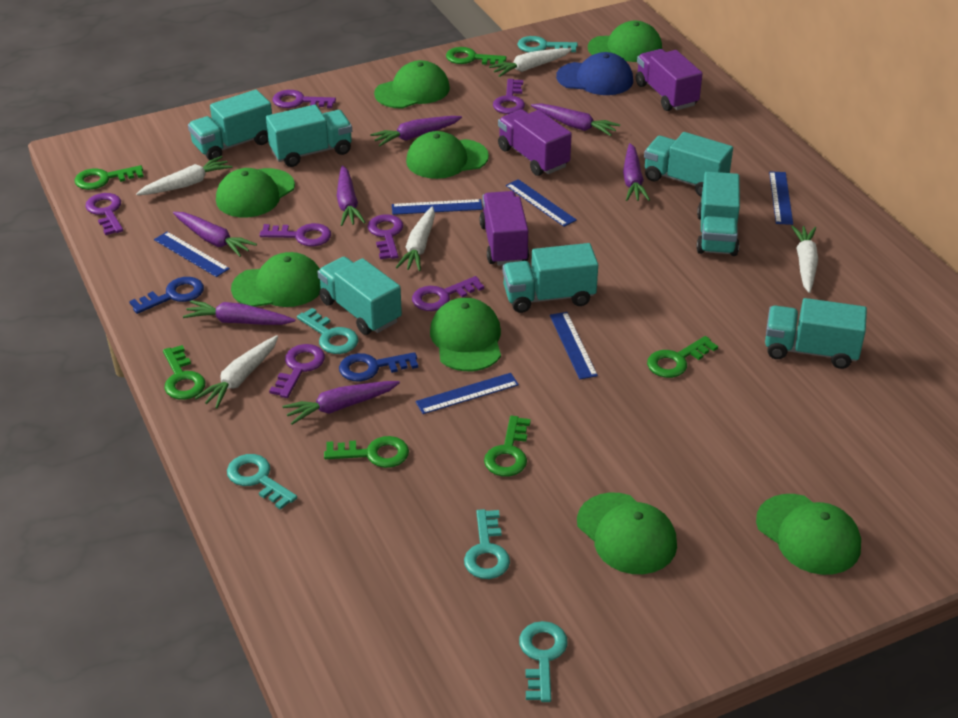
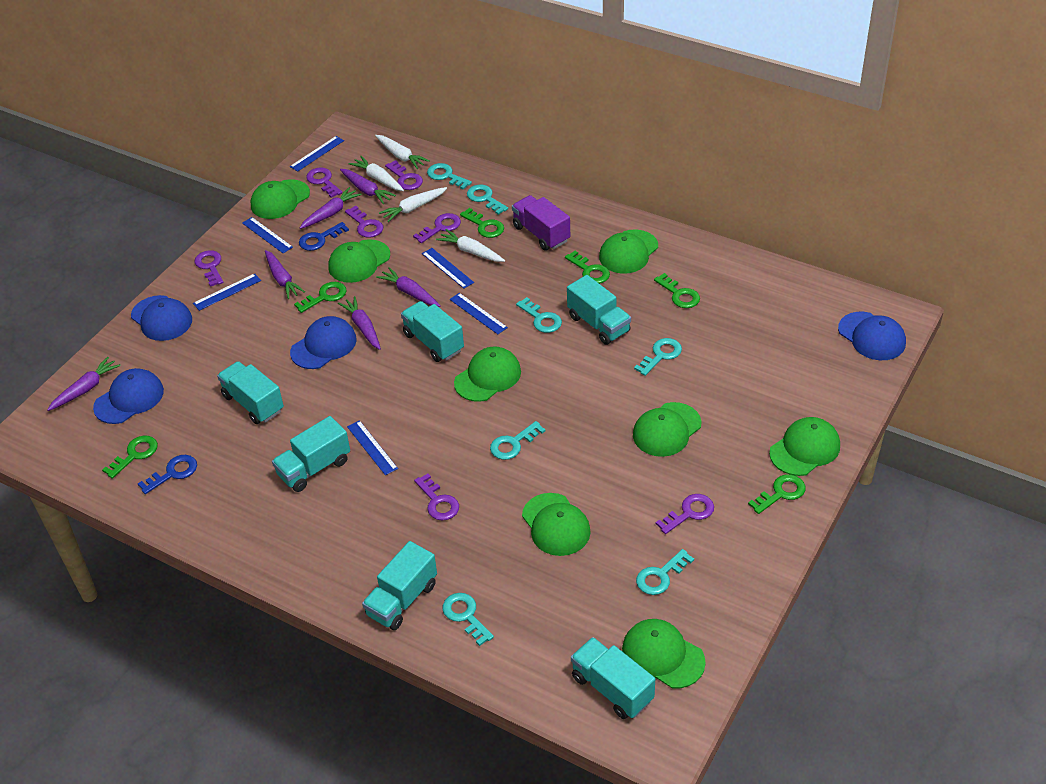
blue cap: 1 -> 4
purple carrot: 7 -> 6
purple truck: 3 -> 1
turquoise key: 5 -> 7
turquoise truck: 7 -> 6
white carrot: 5 -> 4

